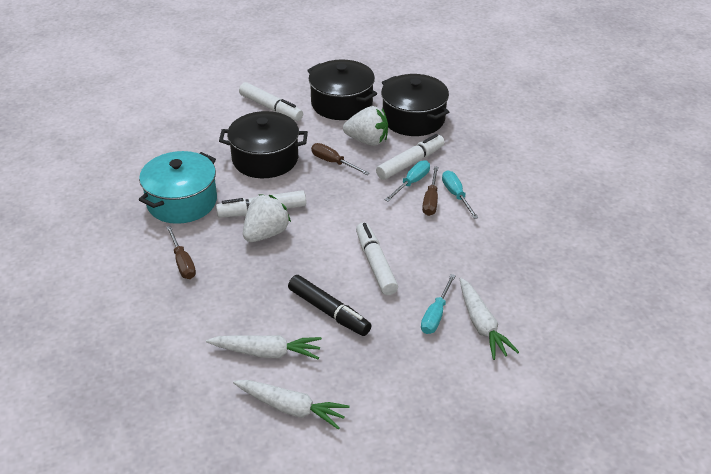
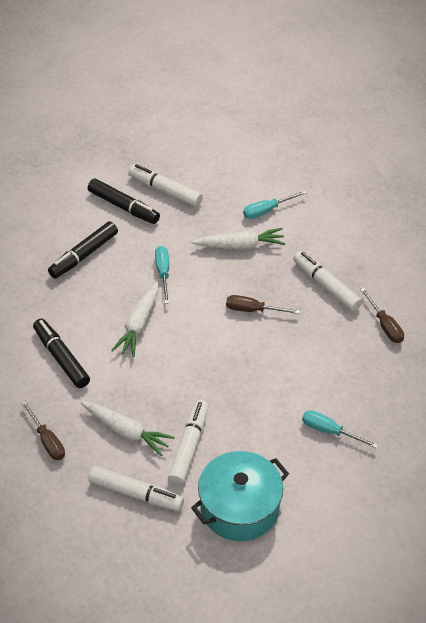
black marker: 1 -> 3
black pot: 3 -> 0
white strawberry: 2 -> 0

